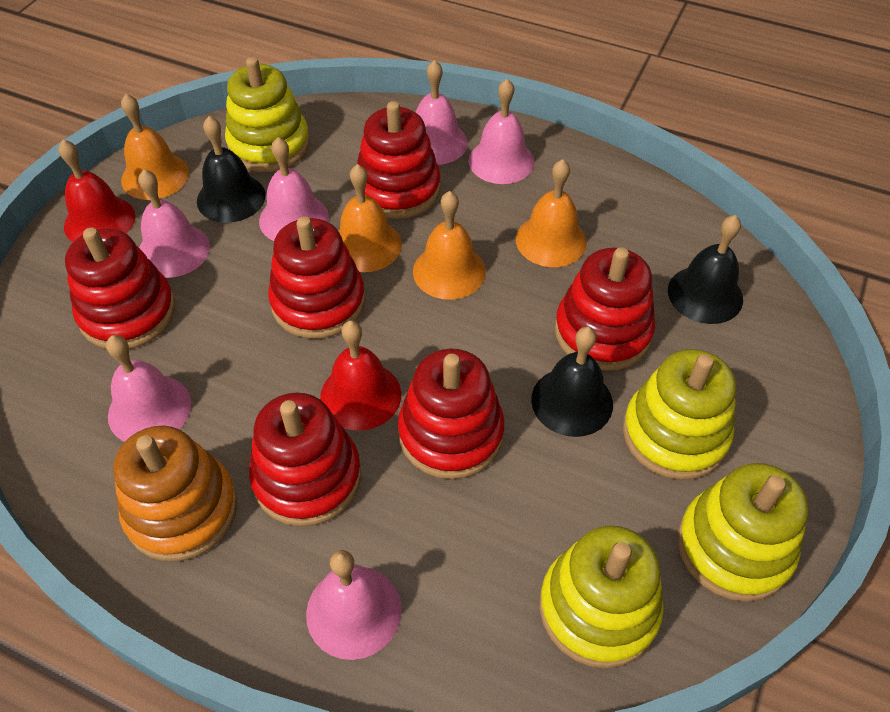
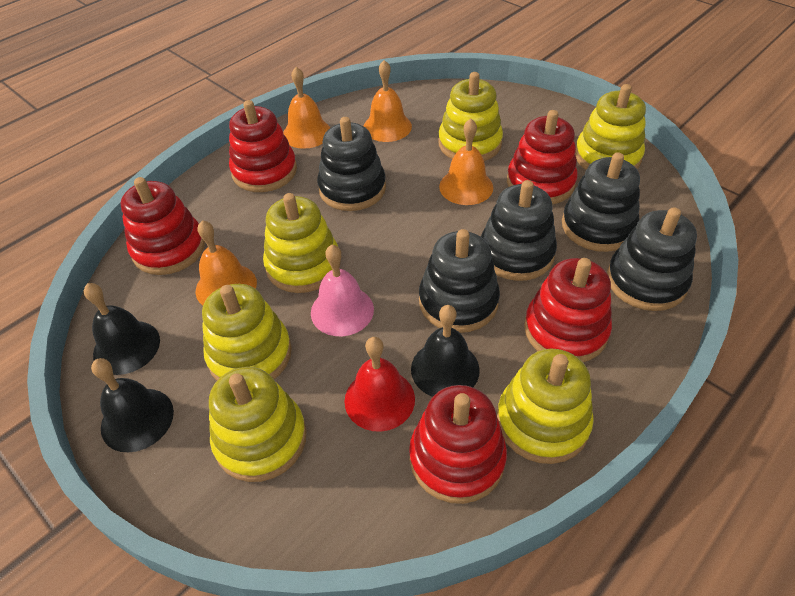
black stacking toy: 0 -> 5
orange stacking toy: 1 -> 0
pink bell: 6 -> 1
red bell: 2 -> 1
red stacking toy: 6 -> 5
yellow stacking toy: 4 -> 6

